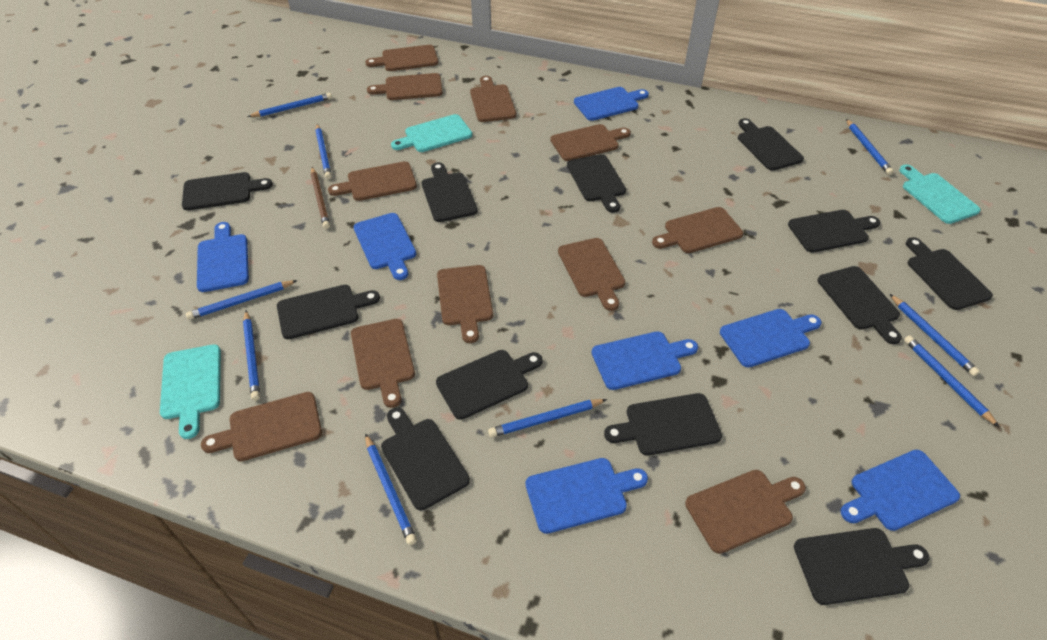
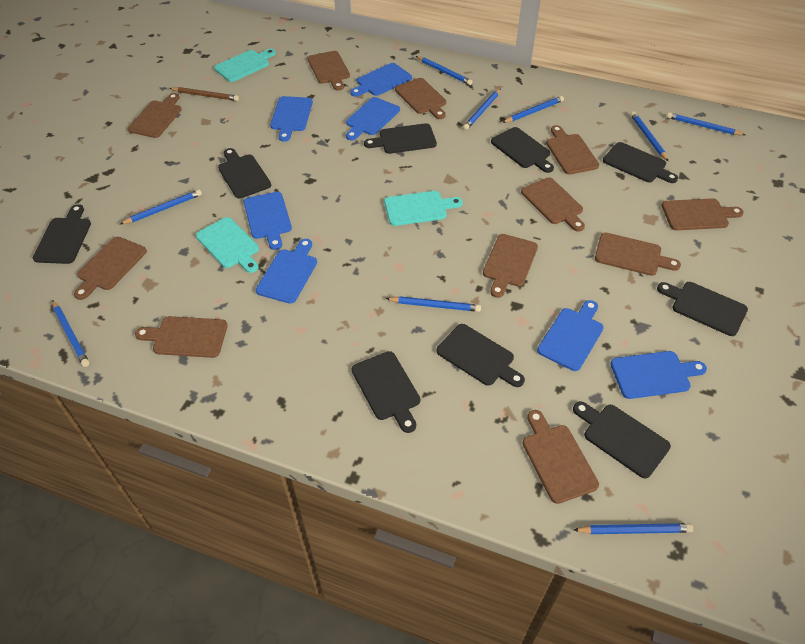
black cutting board: 12 -> 9

